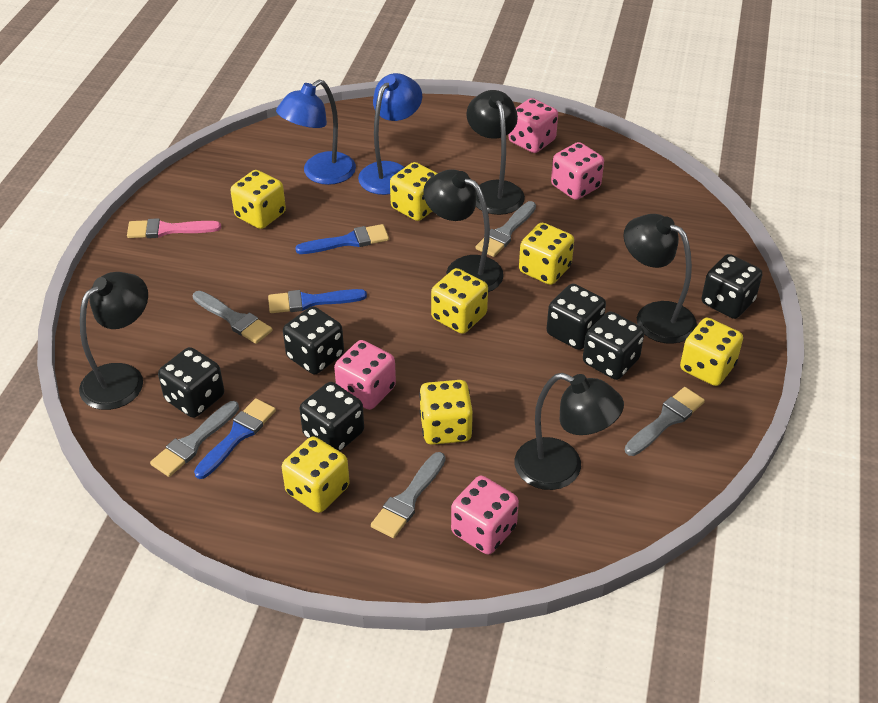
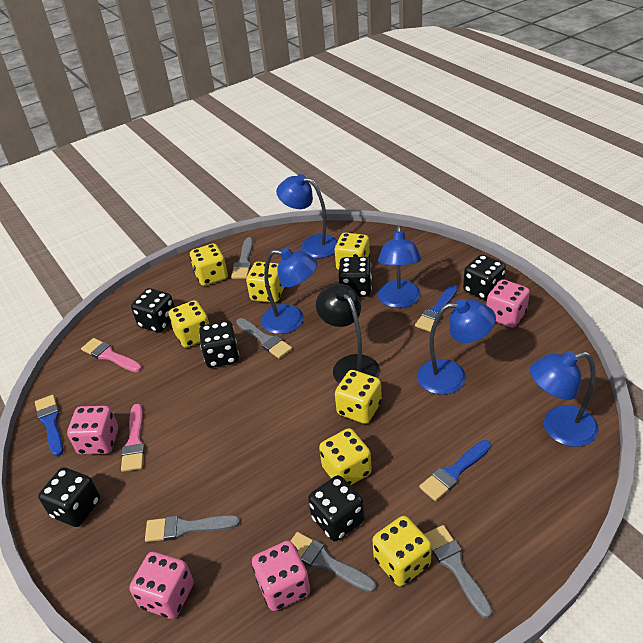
black lamp: 5 -> 1
blue lamp: 2 -> 5
pink brush: 1 -> 2

